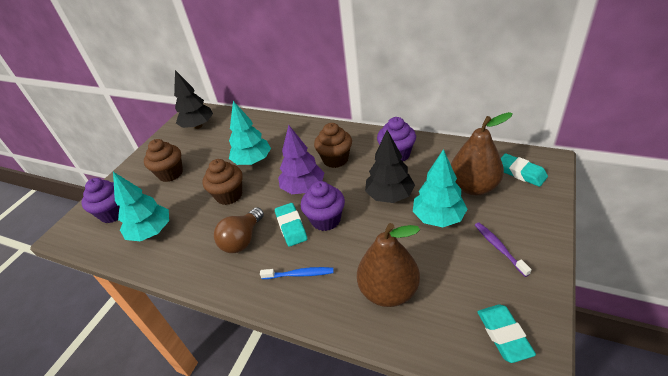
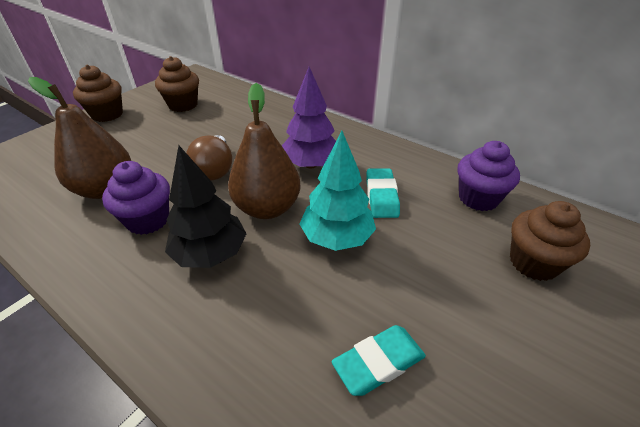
black tree: 2 -> 1
blue toothbrush: 1 -> 0
purple cupcake: 3 -> 2
purple toothbrush: 1 -> 0
turquoise eraser: 3 -> 2
turquoise tree: 3 -> 1

